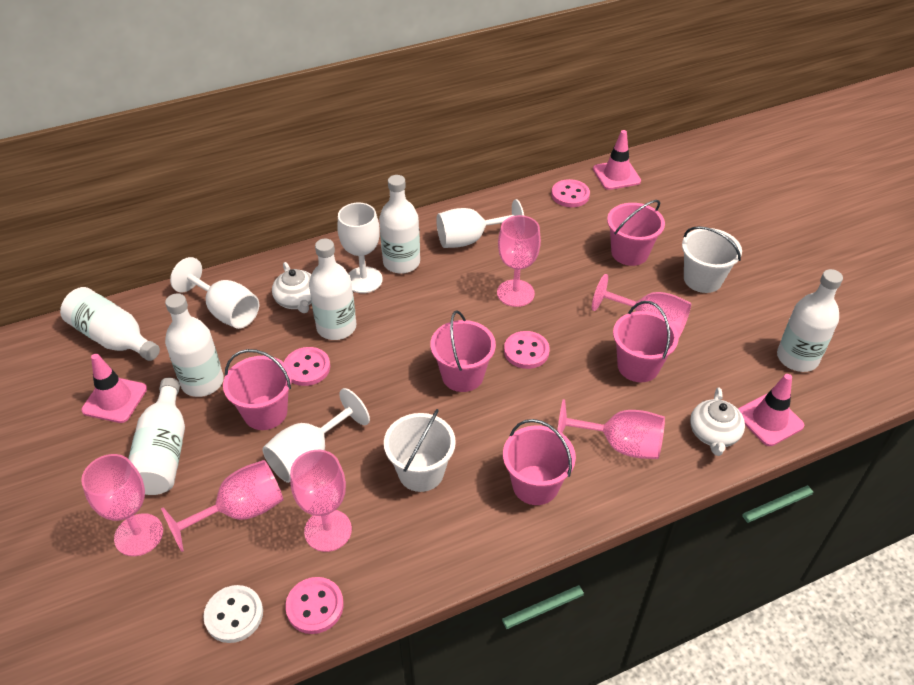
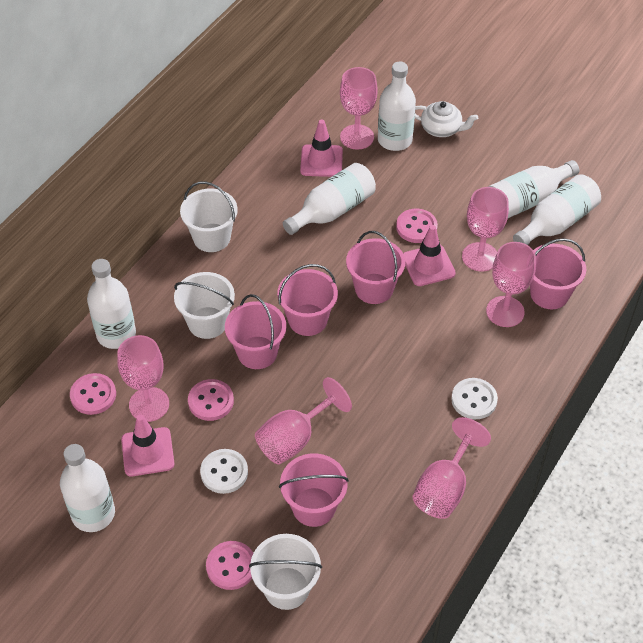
white bucket: 2 -> 3
white button: 1 -> 2
white goblet: 4 -> 0
white teapot: 2 -> 1

